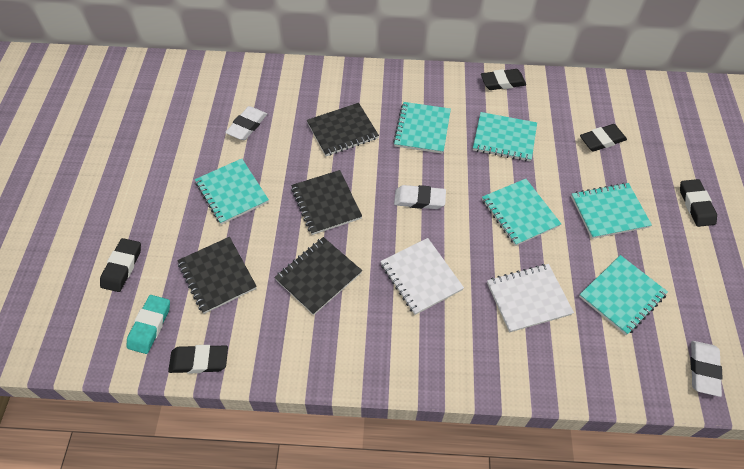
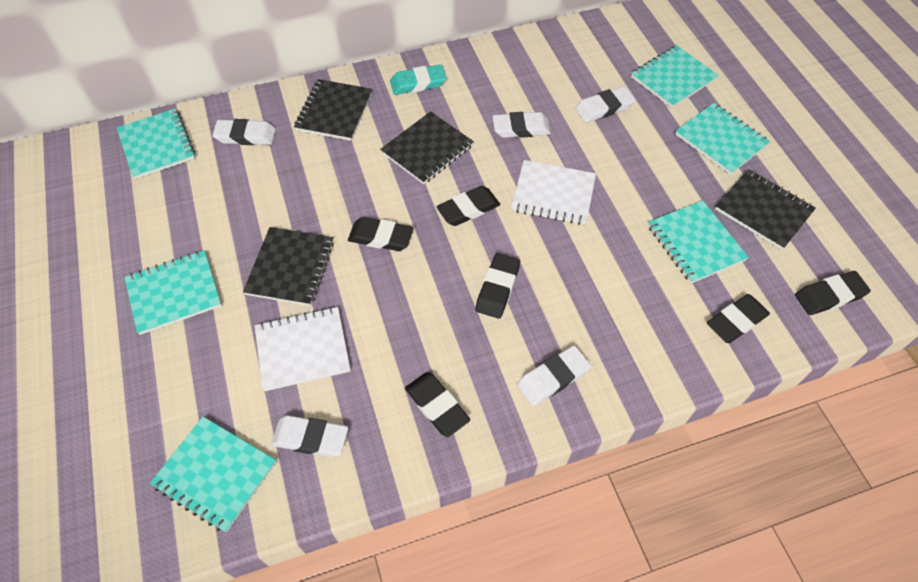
black eraser: 5 -> 6
white eraser: 3 -> 5

